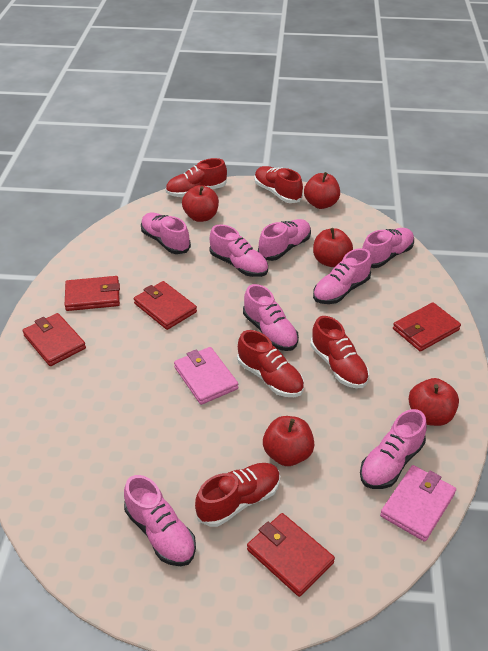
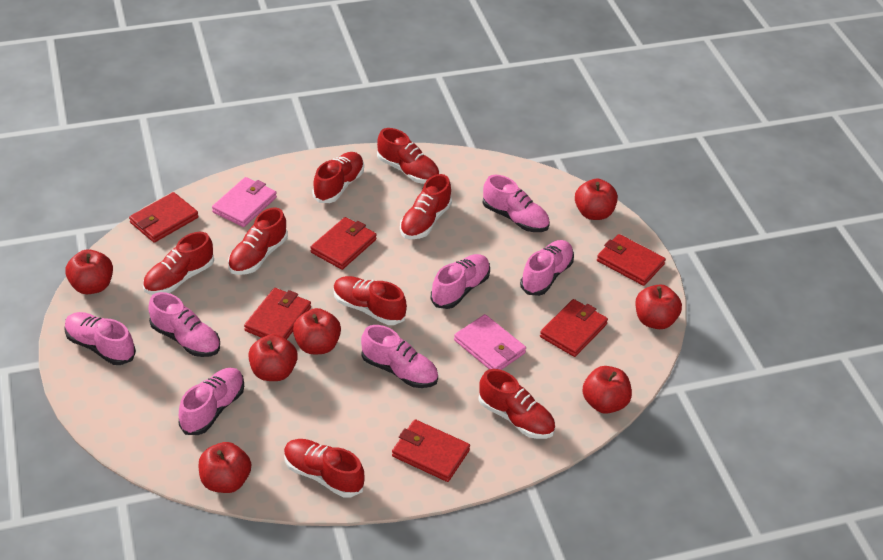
pink shoe: 8 -> 7
red apple: 5 -> 7
red shoe: 5 -> 8
red wallet: 5 -> 6

